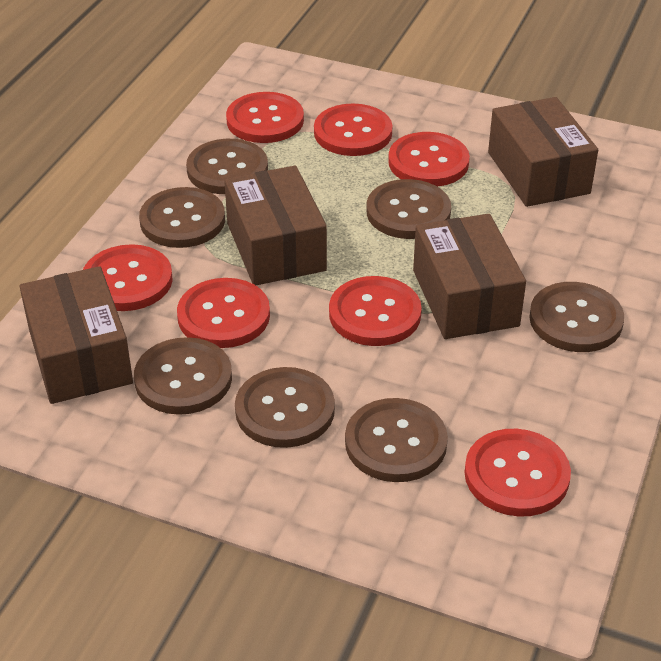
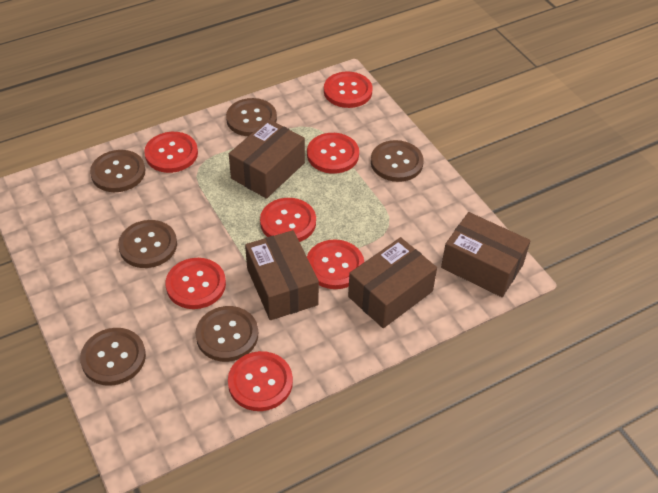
brown button: 7 -> 6

